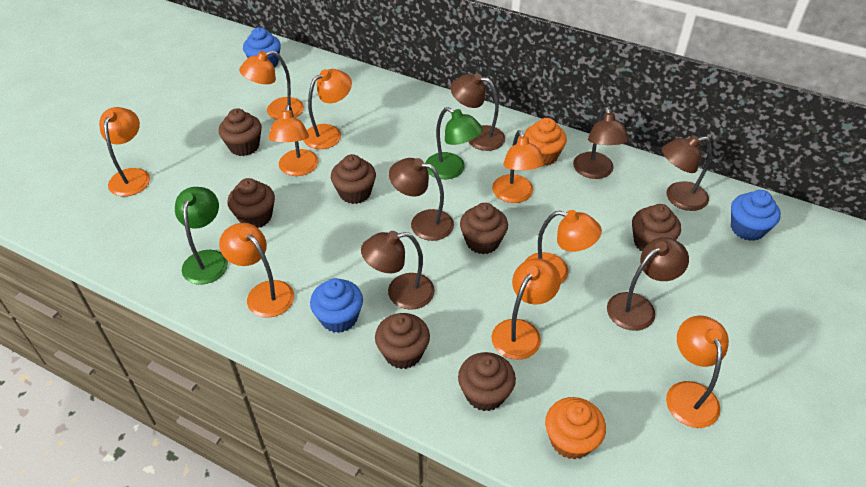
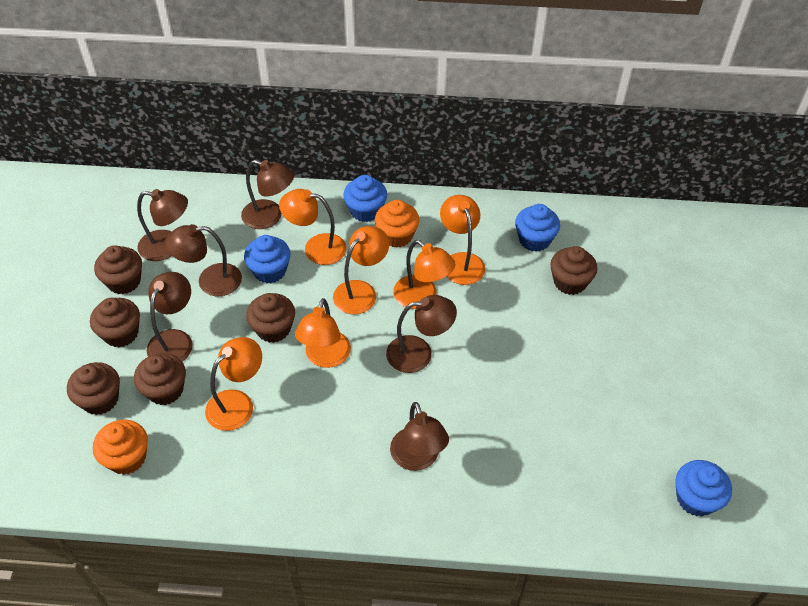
blue cupcake: 3 -> 4
brown cupcake: 7 -> 6
green lamp: 2 -> 0
orange lamp: 9 -> 6

